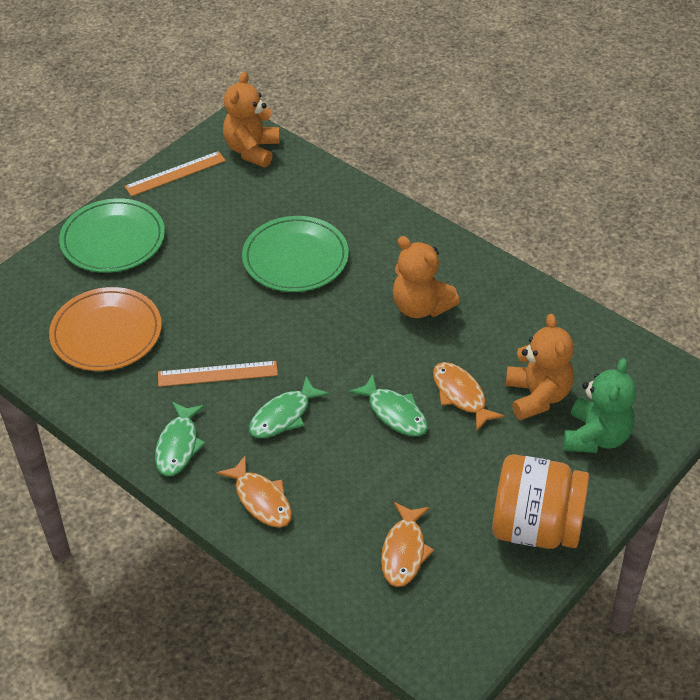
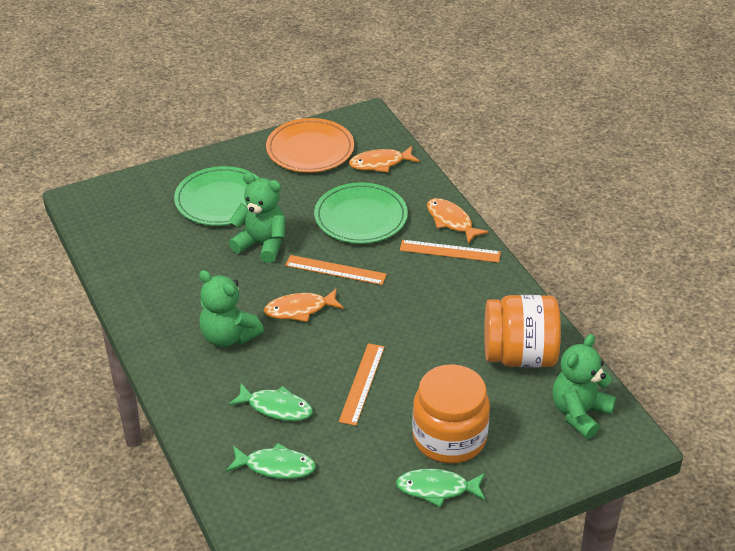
green teddy bear: 1 -> 3
orange jar: 1 -> 2
orange ruler: 2 -> 3
orange teddy bear: 3 -> 0

